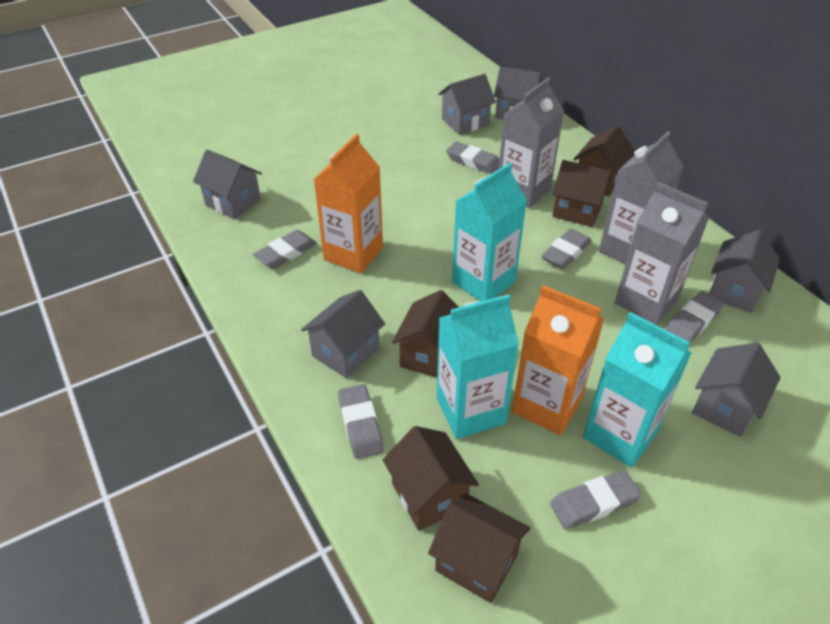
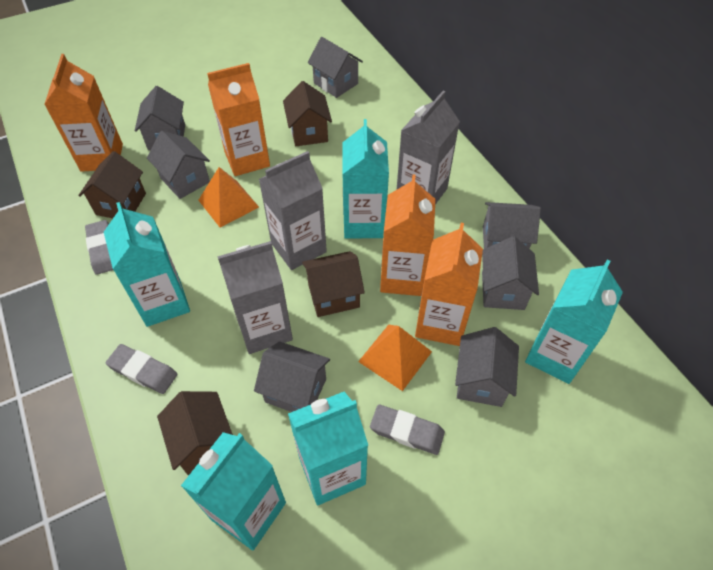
brown house: 5 -> 4
grey eraser: 6 -> 3
grey house: 6 -> 7
orange carton: 2 -> 4
orange pyramid: 0 -> 2
turquoise carton: 3 -> 5

